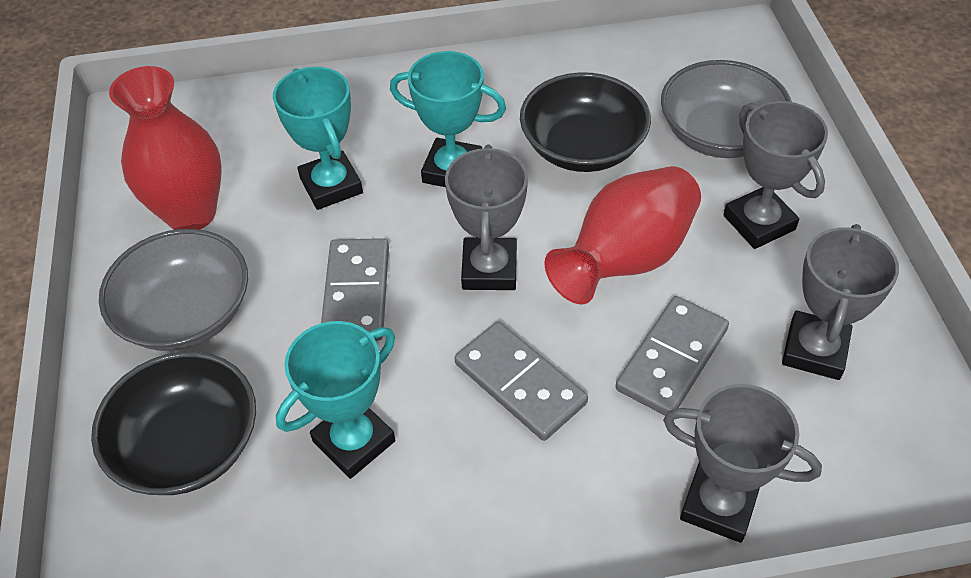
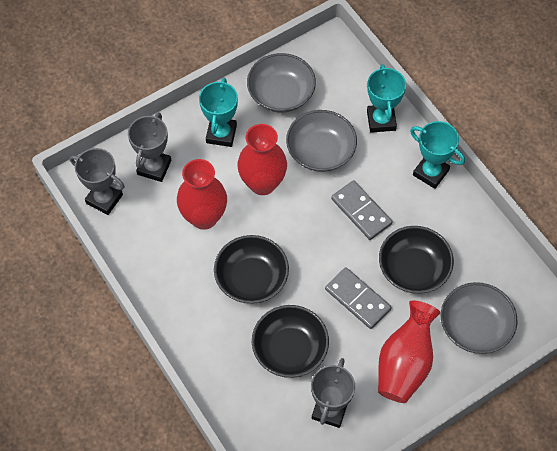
black bowl: 2 -> 3
grey bowl: 2 -> 3
grey domino: 3 -> 2
grey trophy: 4 -> 3
red vase: 2 -> 3

